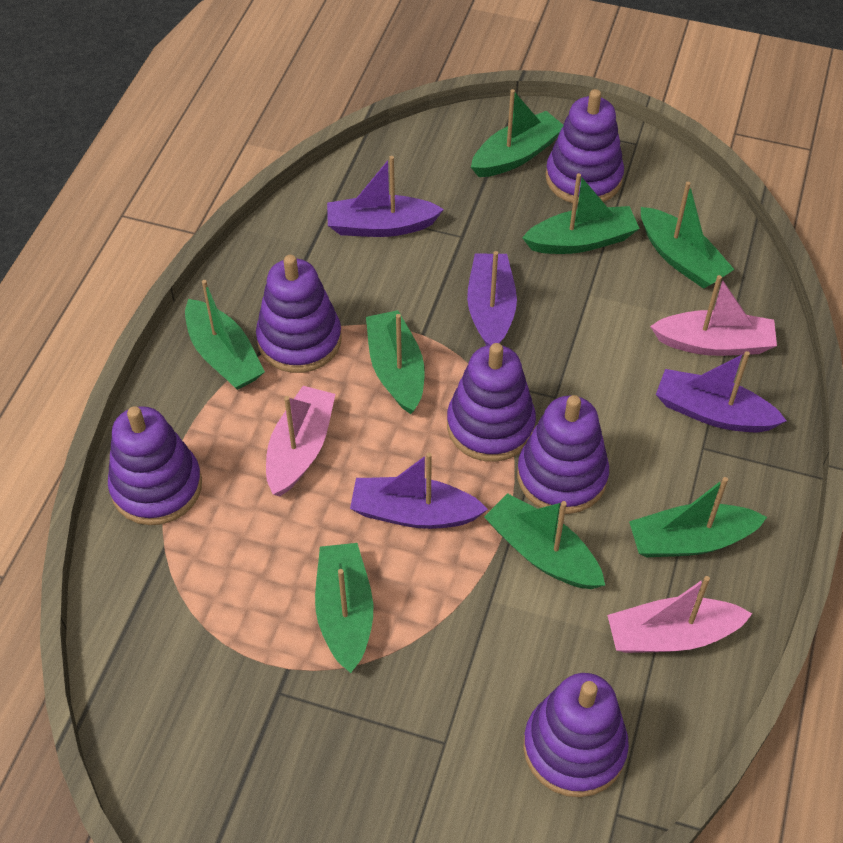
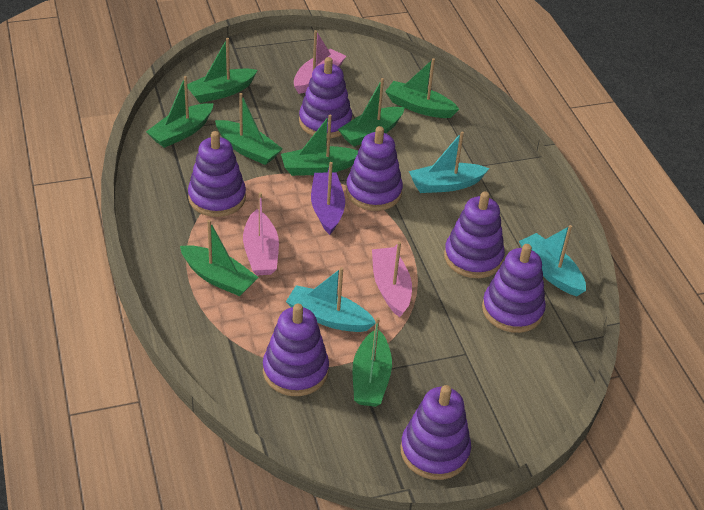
purple boat: 4 -> 1
purple stacking toy: 6 -> 7
turquoise boat: 0 -> 3

